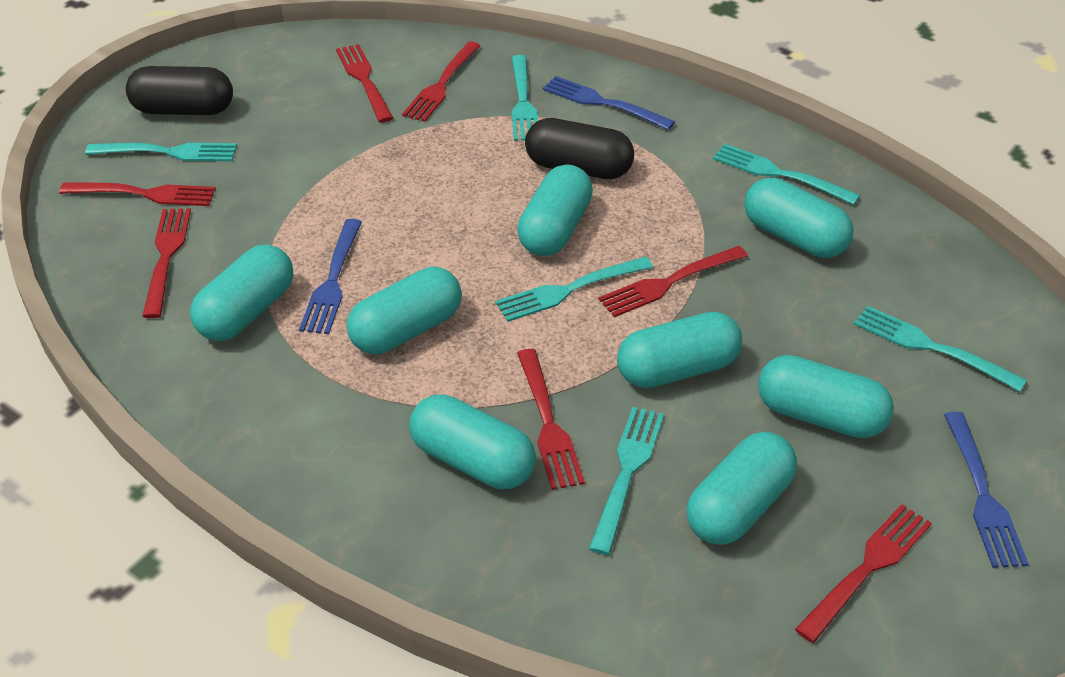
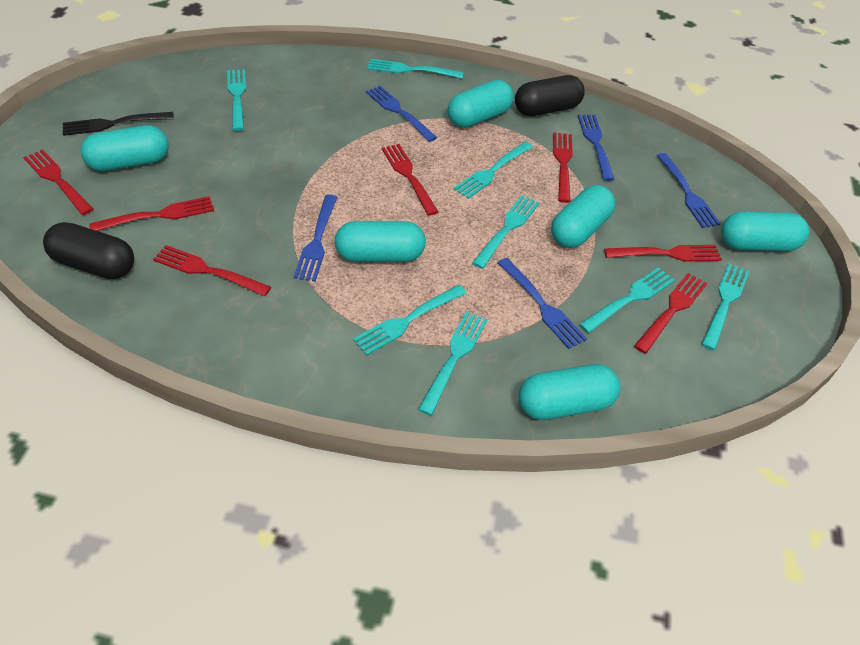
black fork: 0 -> 1
blue fork: 3 -> 5
turquoise capsule: 8 -> 6
turquoise fork: 6 -> 8

